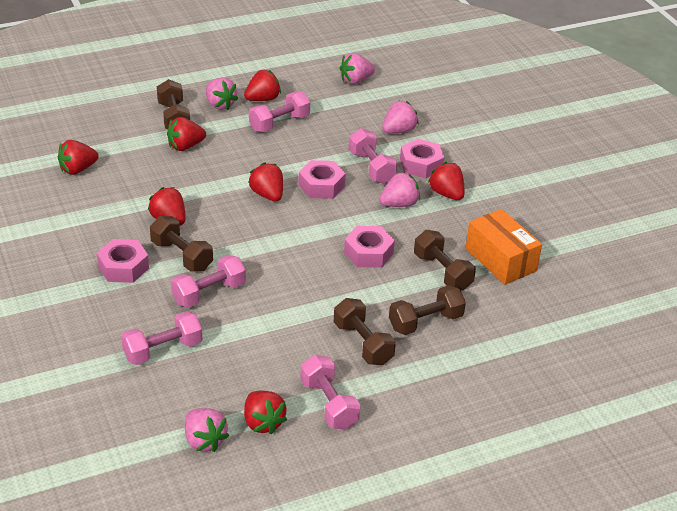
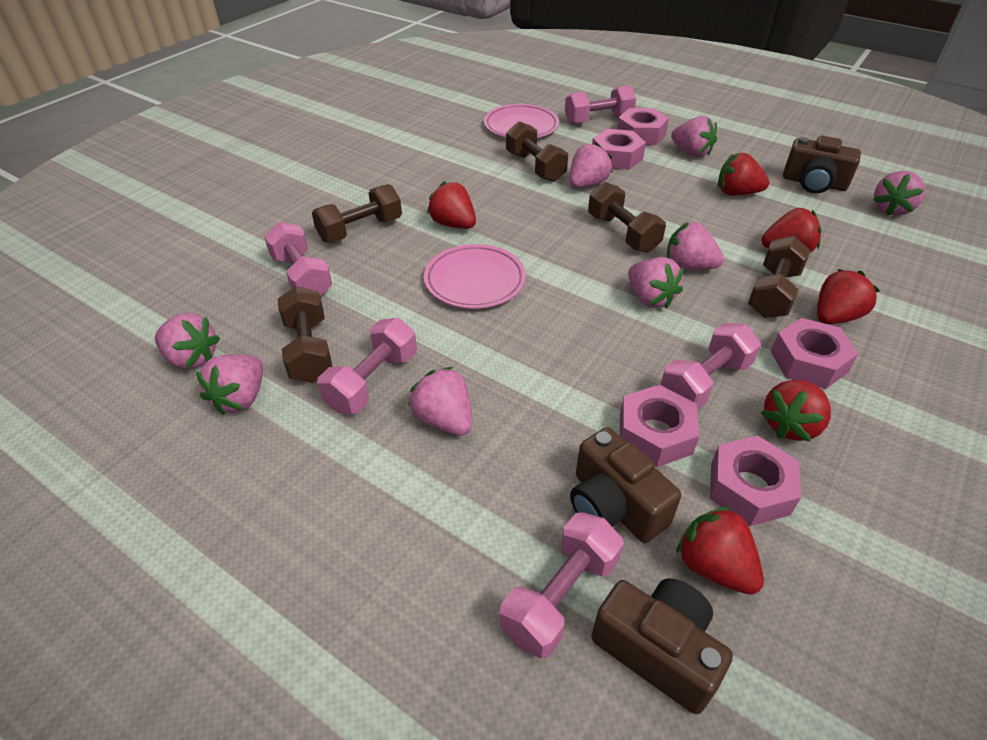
brown camera: 0 -> 3
orange box: 1 -> 0
pink nut: 4 -> 5
pink plate: 0 -> 2
pink strawberry: 5 -> 8
red strawberry: 7 -> 6

